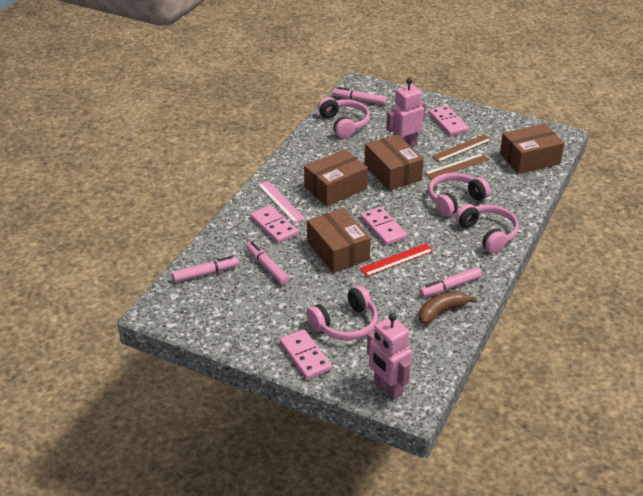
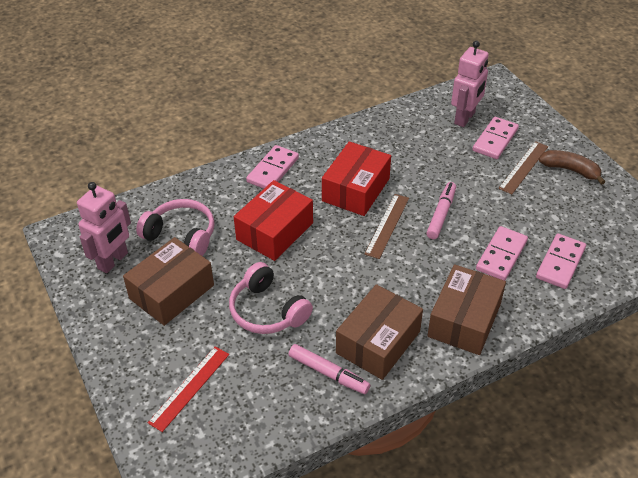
brown box: 4 -> 3
pink headphones: 4 -> 2
pink marker: 4 -> 2
pink ruler: 1 -> 0
red box: 0 -> 2

